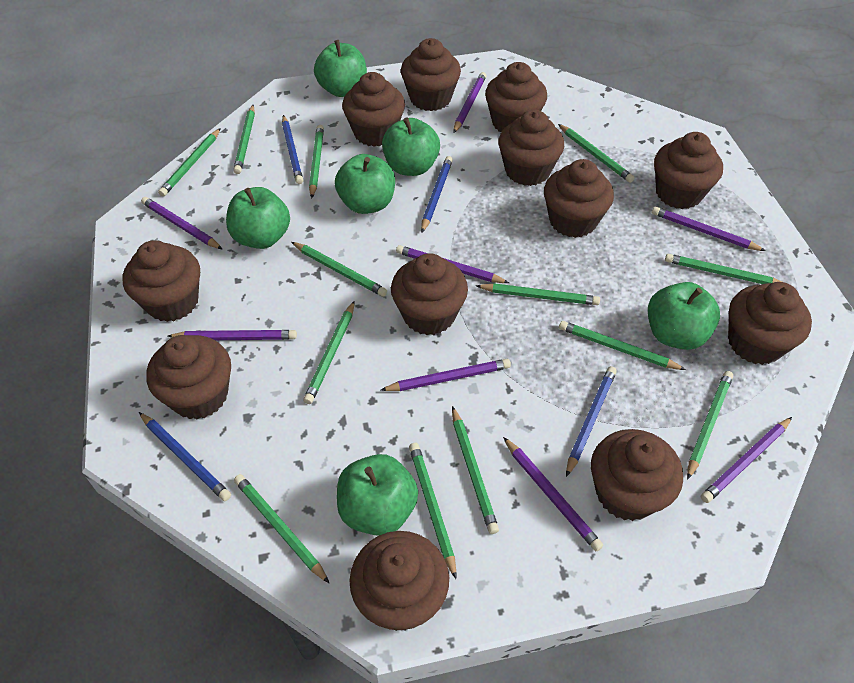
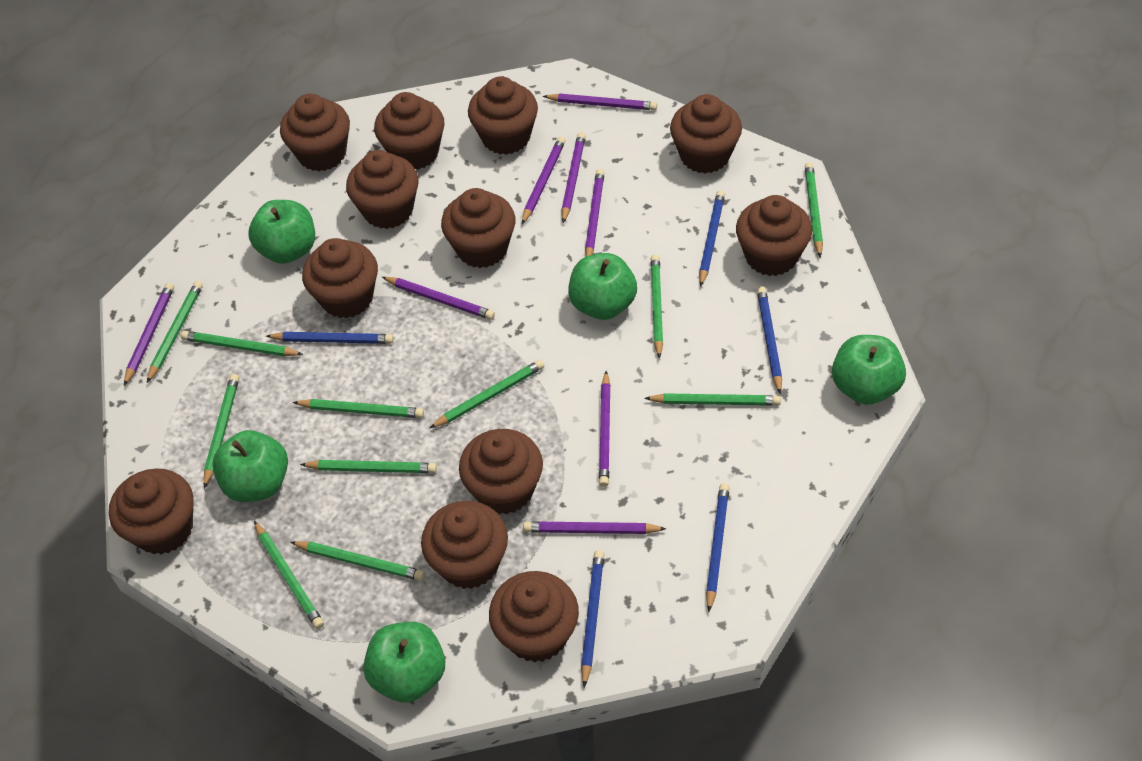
blue pencil: 4 -> 5
green apple: 6 -> 5
green pencil: 13 -> 11

